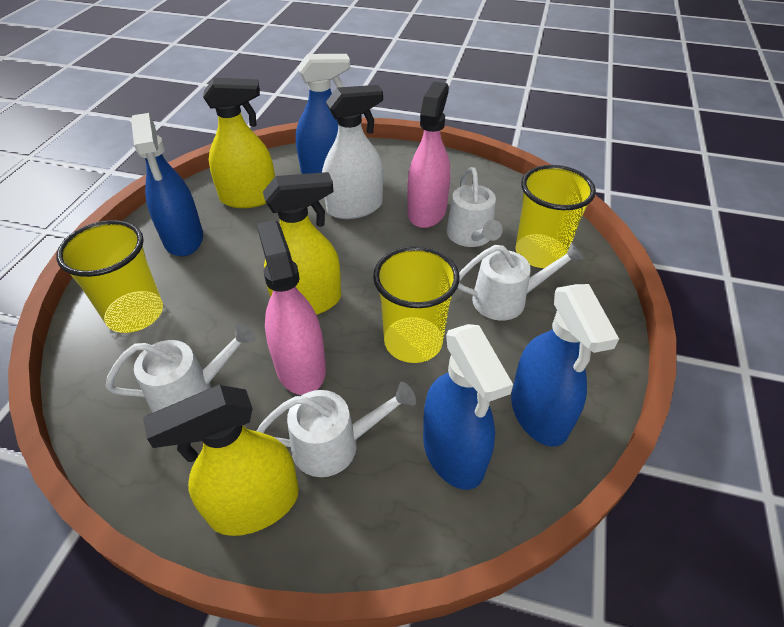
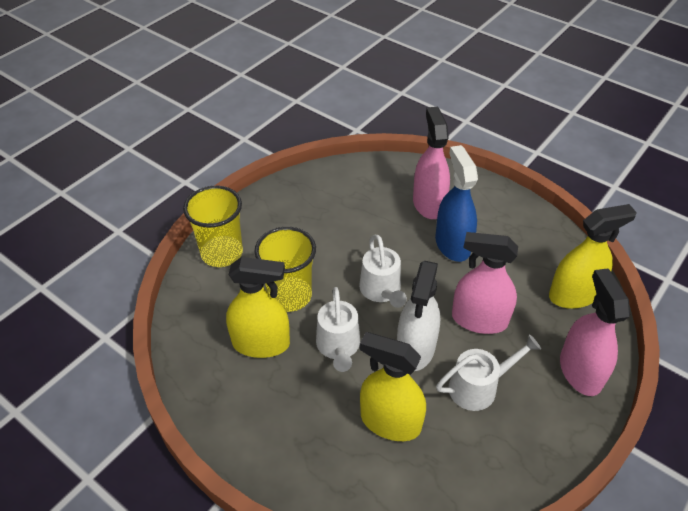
blue spray bottle: 4 -> 1
pink spray bottle: 2 -> 3
white watering can: 4 -> 3
yellow cup: 3 -> 2

